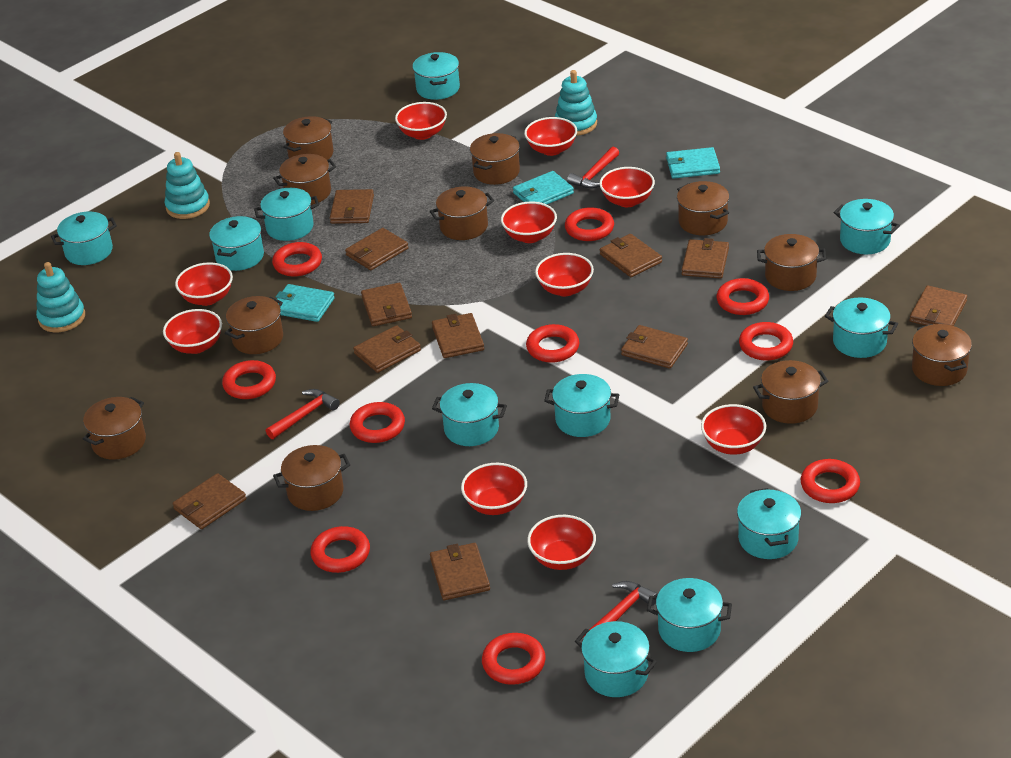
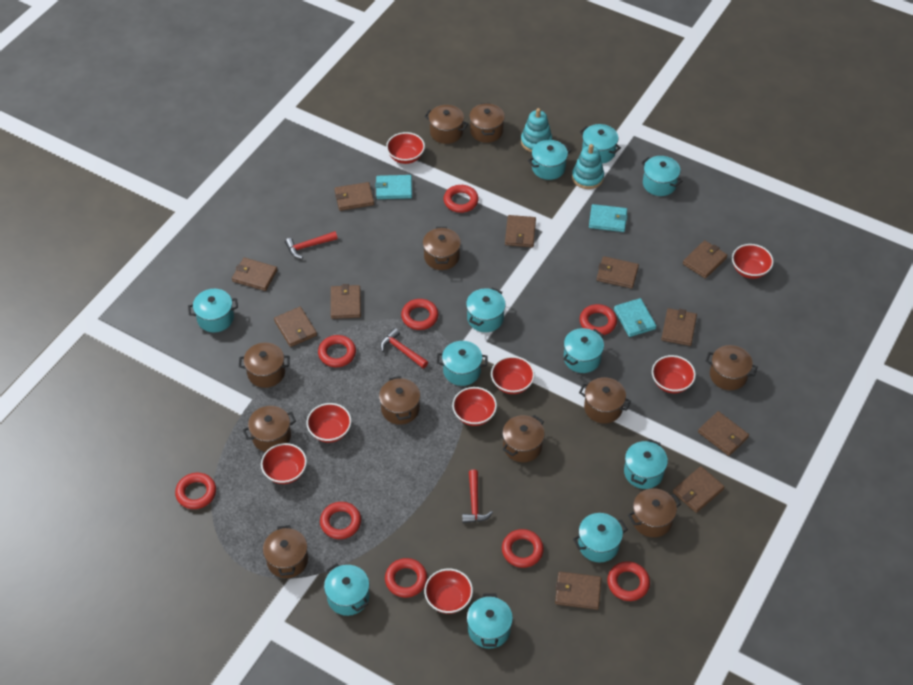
red bowl: 10 -> 8
red ring: 10 -> 9
turquoise stacking toy: 3 -> 2

